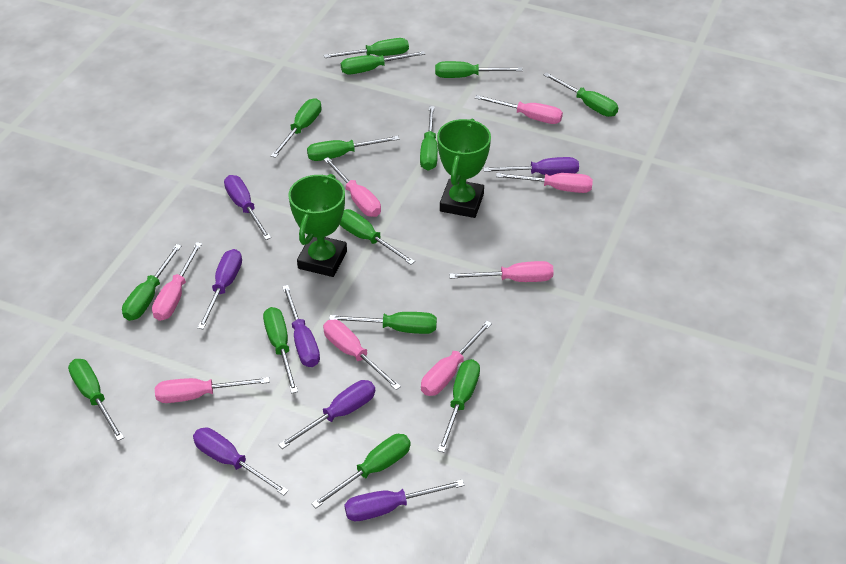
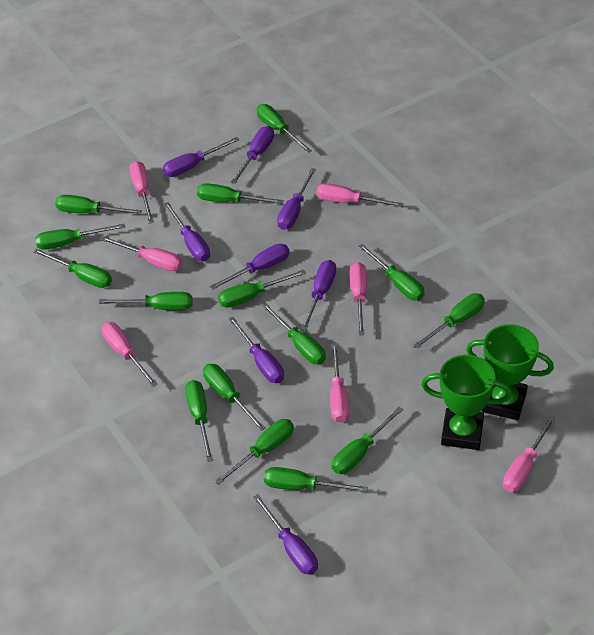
green screwdriver: 14 -> 15
pink screwdriver: 8 -> 7
purple screwdriver: 7 -> 8

